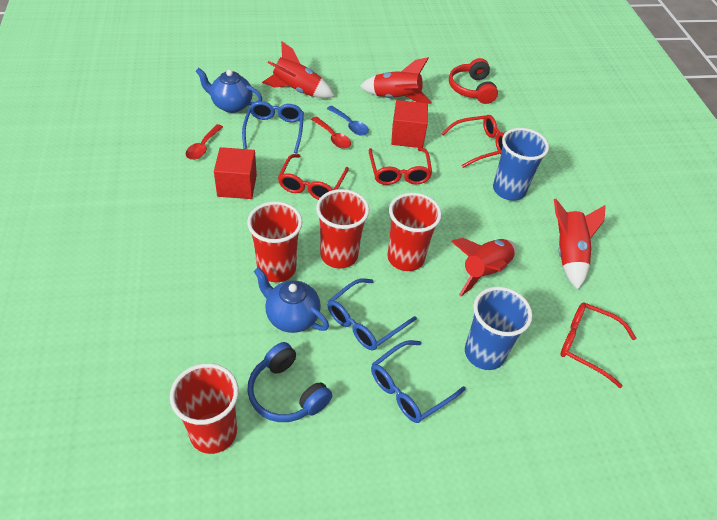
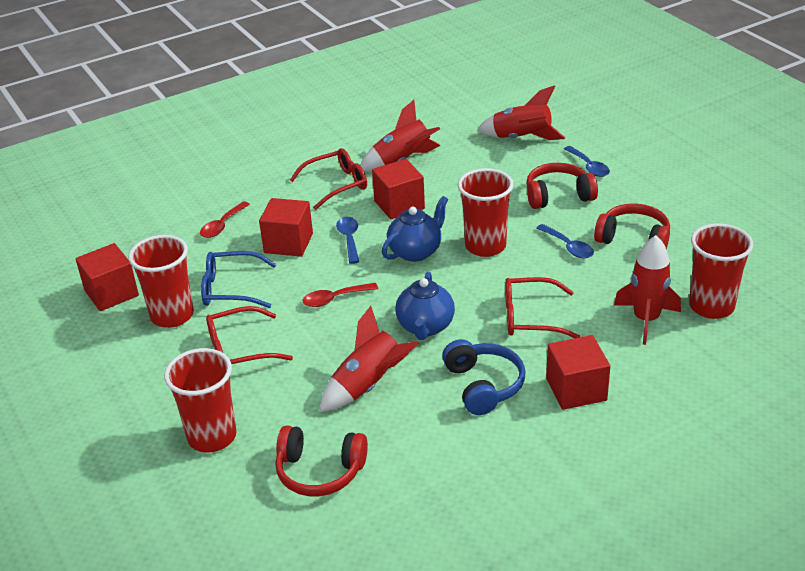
blue cup: 2 -> 0
blue glasses: 3 -> 1
blue spoon: 1 -> 3
red cube: 2 -> 4
red glasses: 4 -> 3
red headphones: 1 -> 3

